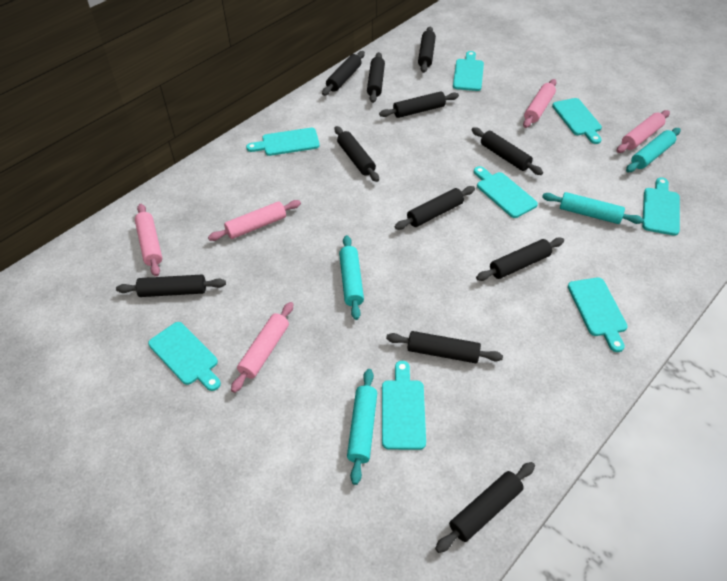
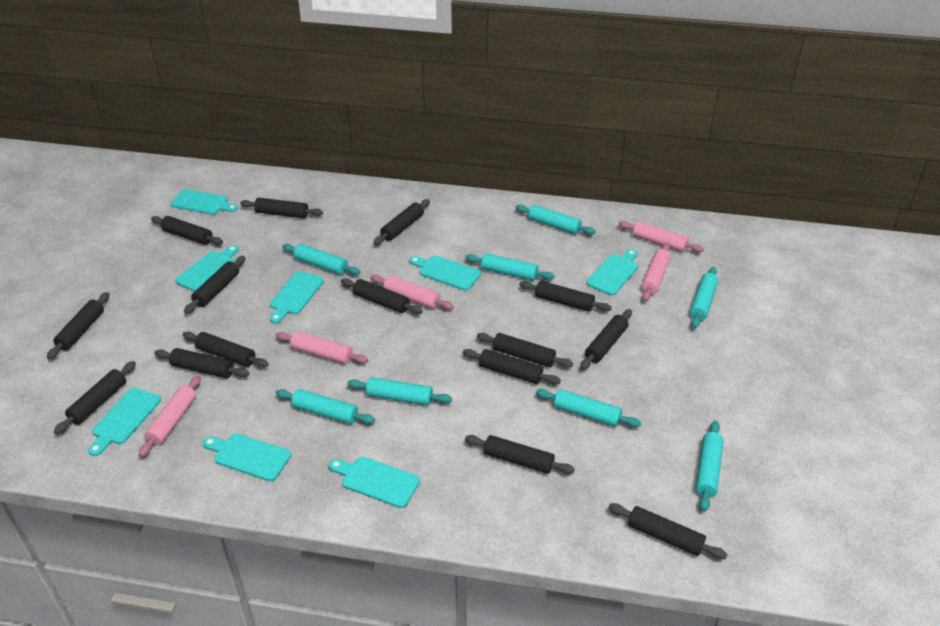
black rolling pin: 11 -> 15
turquoise rolling pin: 4 -> 8

